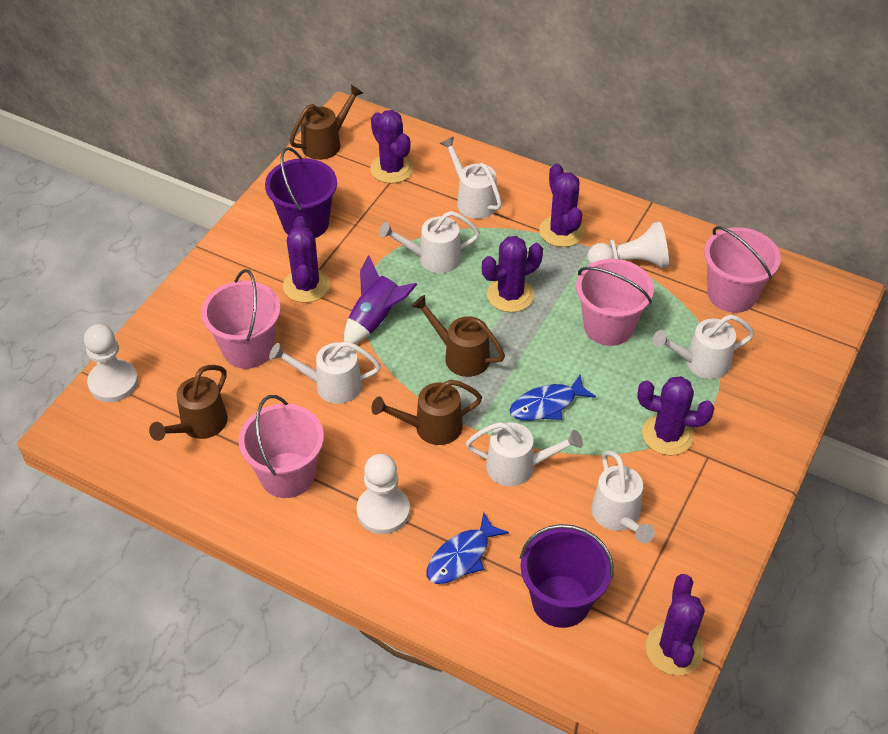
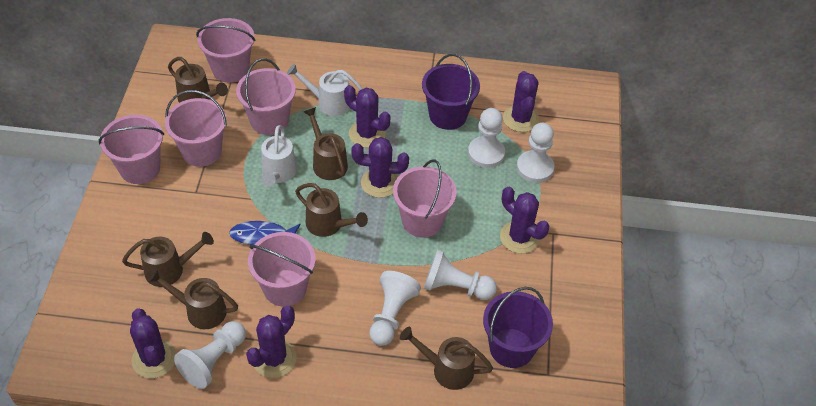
blue fish: 2 -> 1
brown watering can: 4 -> 6
pink bucket: 4 -> 6
purple rocket: 1 -> 0
white pawn: 3 -> 5
white watering can: 6 -> 2

